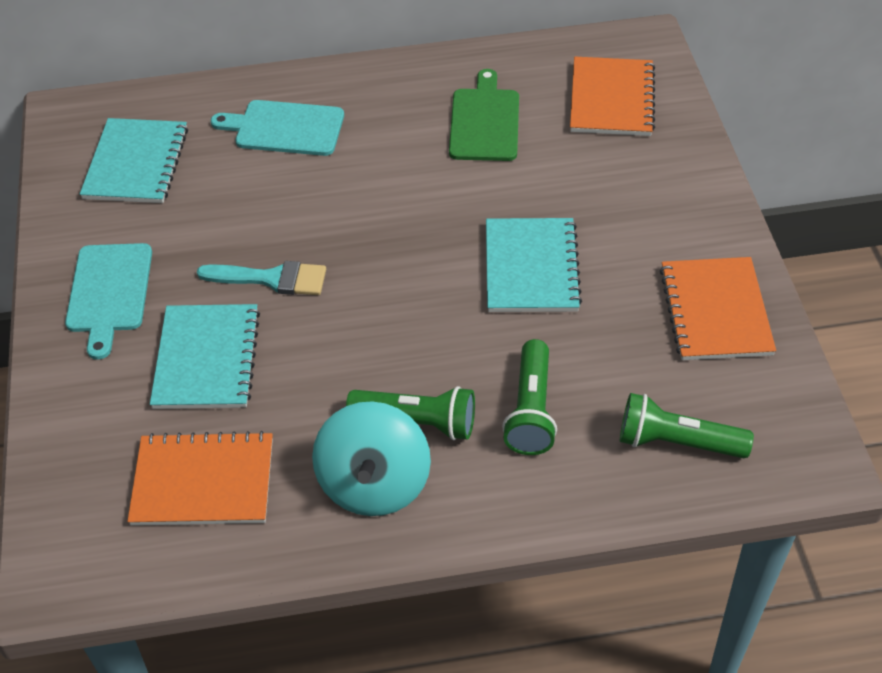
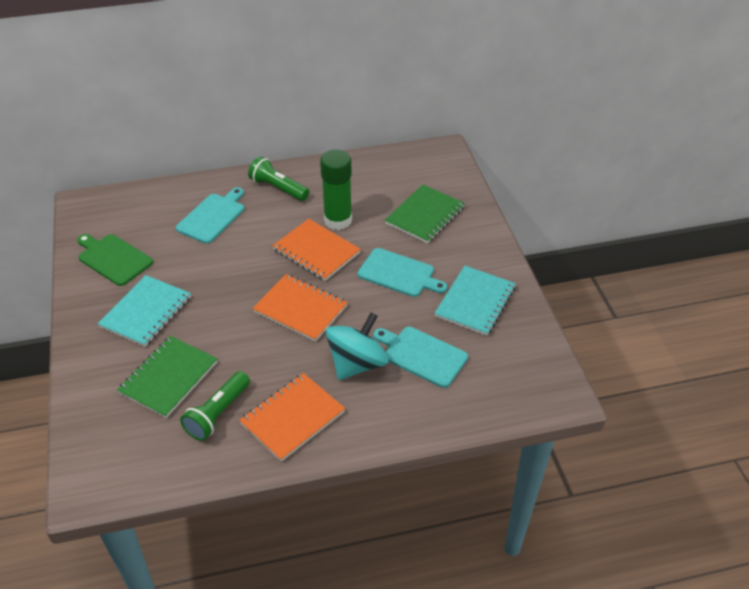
green flashlight: 3 -> 2
green glue stick: 0 -> 1
green notebook: 0 -> 2
turquoise brush: 1 -> 0
turquoise cutting board: 2 -> 3
turquoise notebook: 3 -> 2

